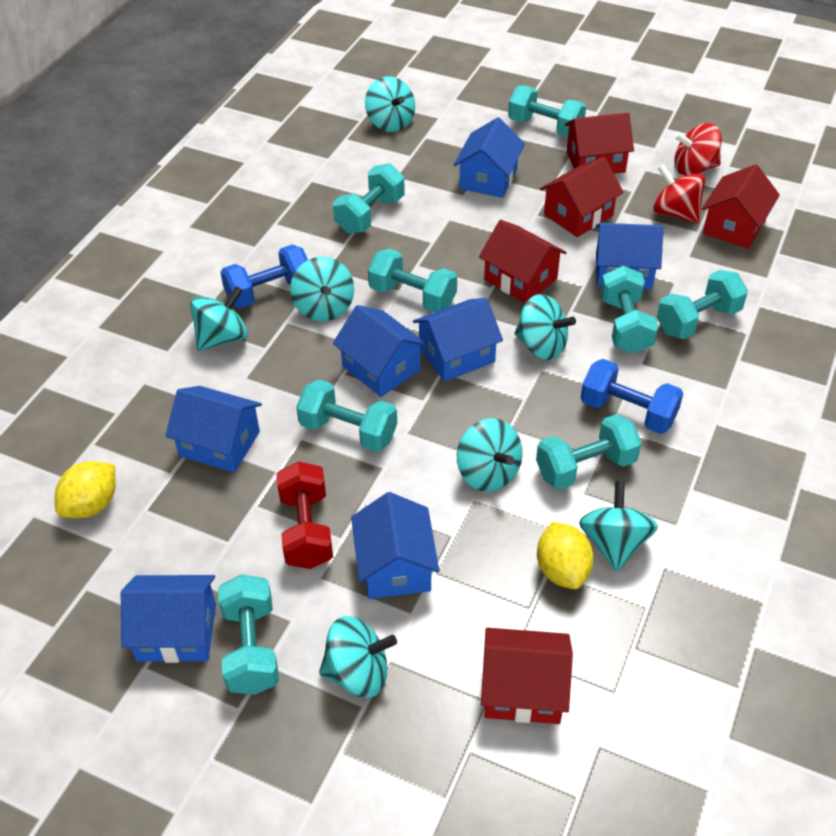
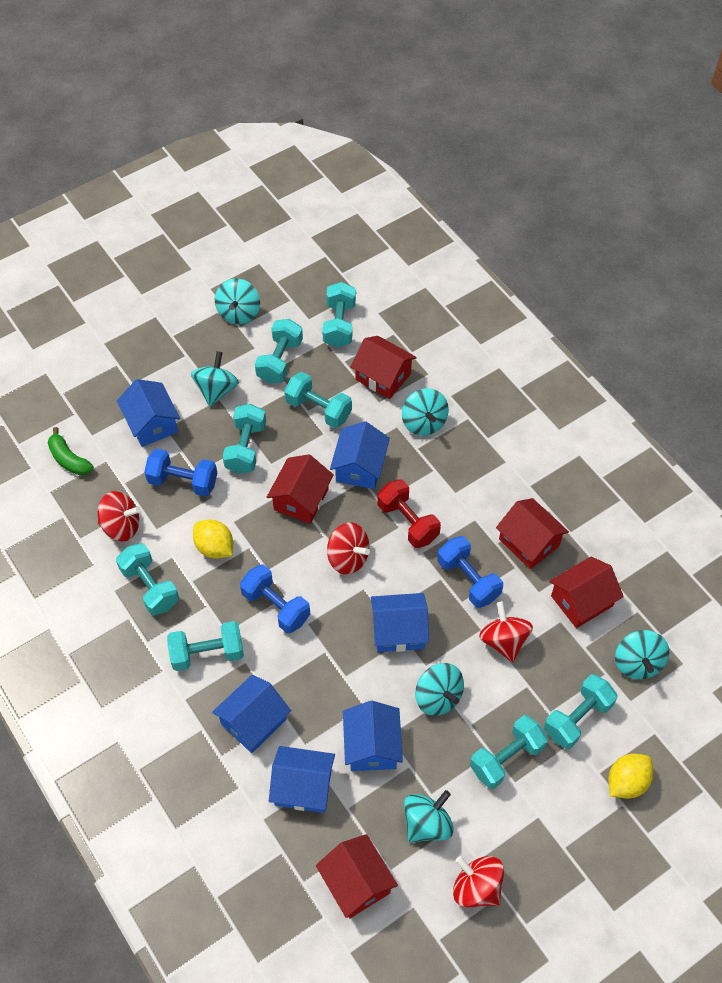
blue dumbbell: 2 -> 3
blue house: 7 -> 6
green banana: 0 -> 1
red spinning top: 2 -> 4
turquoise spinning top: 7 -> 6

